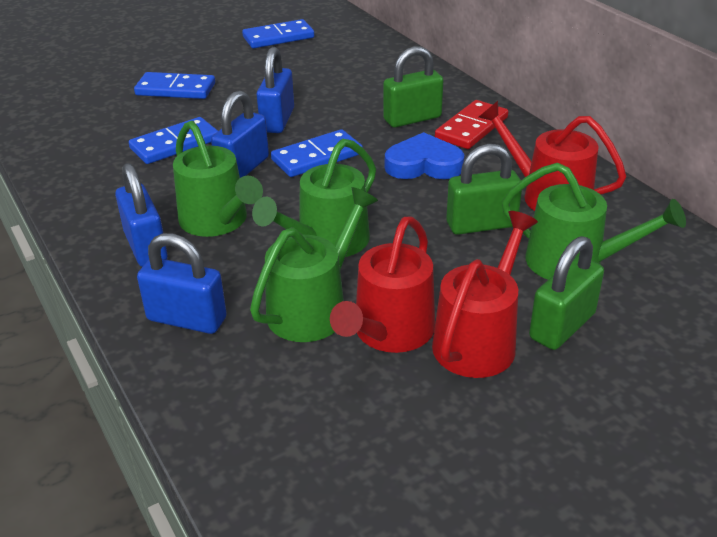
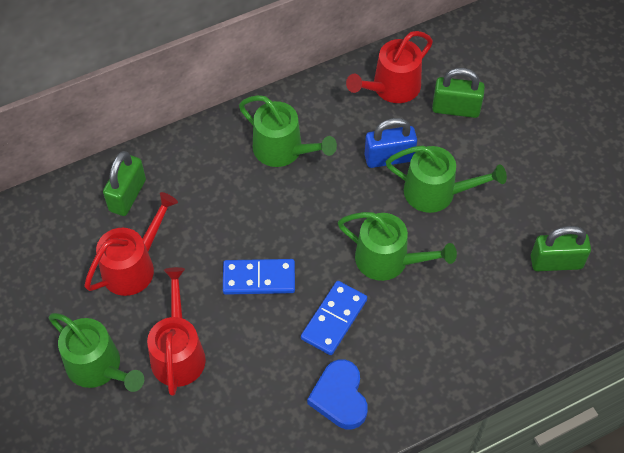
blue domino: 4 -> 2
blue padlock: 4 -> 1
red domino: 1 -> 0

